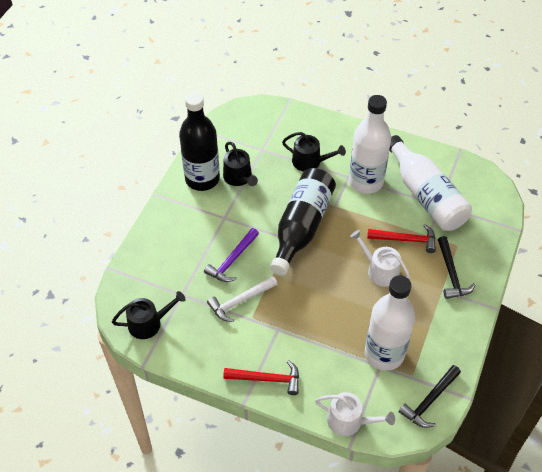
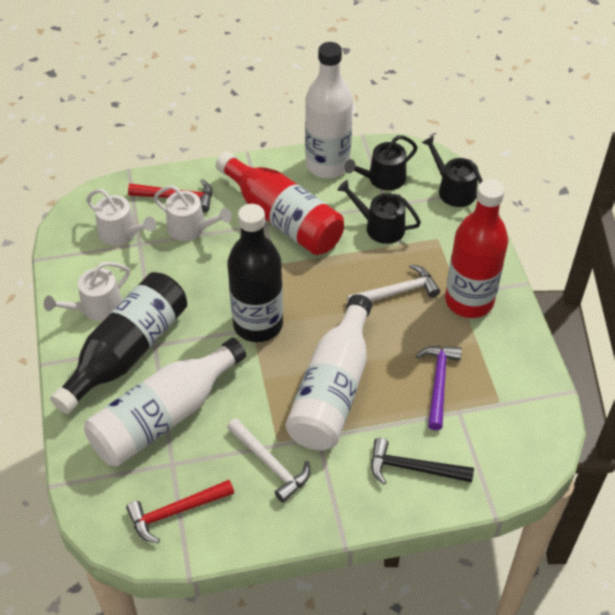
black hammer: 2 -> 1
red bottle: 0 -> 2
white hammer: 1 -> 2
white watering can: 2 -> 3

